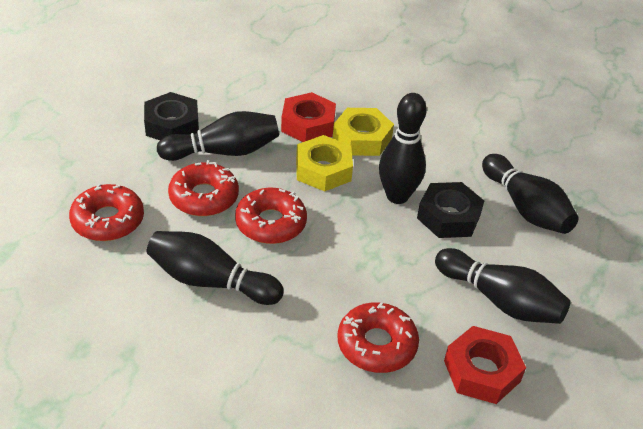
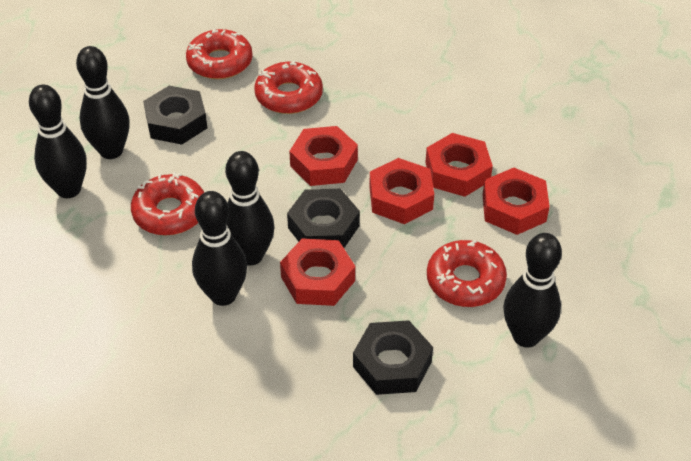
black nut: 2 -> 3
red nut: 2 -> 5
yellow nut: 2 -> 0

